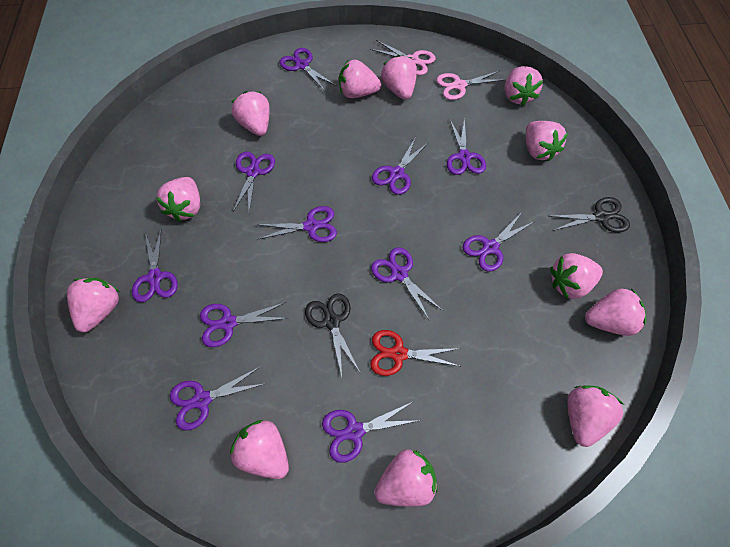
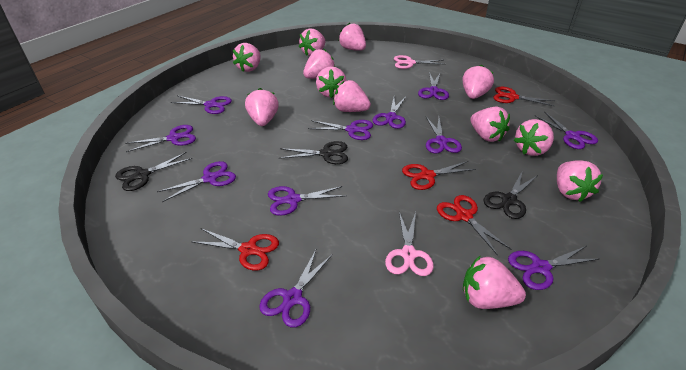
black scissors: 2 -> 3
red scissors: 1 -> 4

